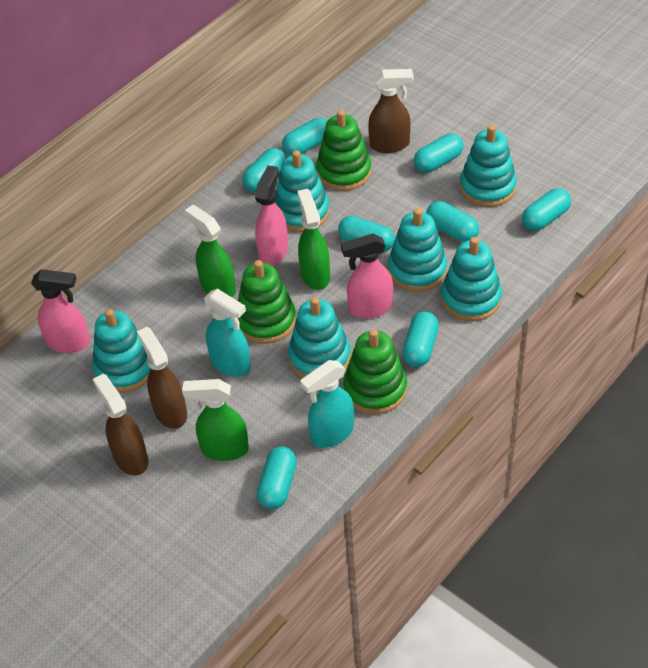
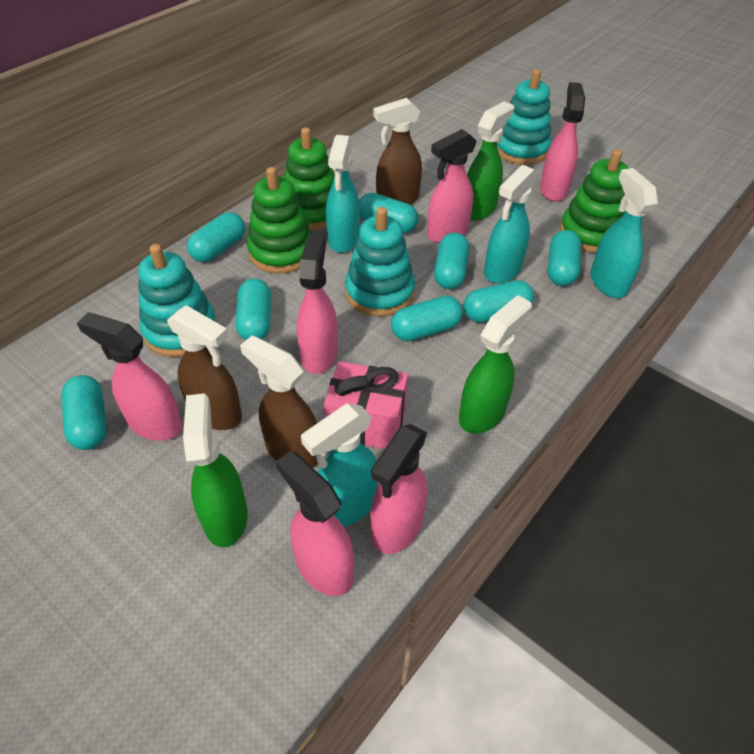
pink gift: 0 -> 1
pink spray bottle: 3 -> 6
turquoise spray bottle: 2 -> 4
turquoise stacking toy: 6 -> 3

